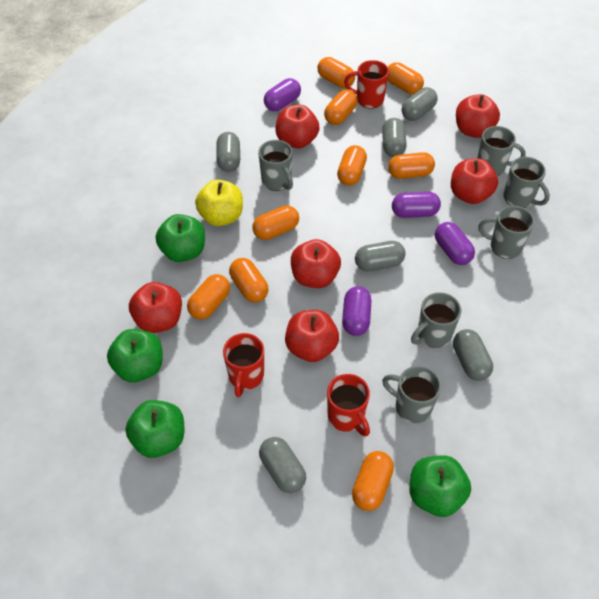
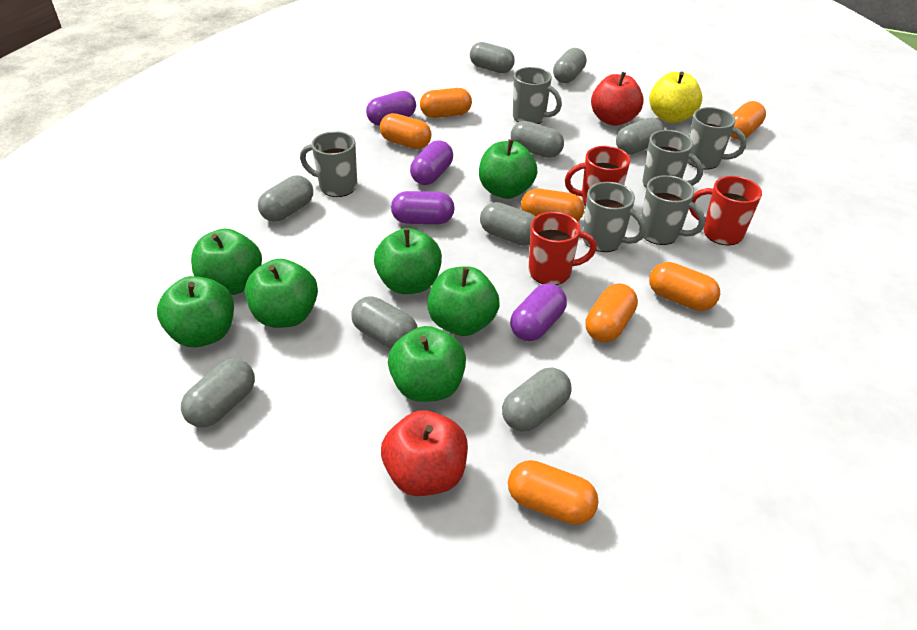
green apple: 4 -> 7
grey capsule: 6 -> 9
orange capsule: 9 -> 7
red apple: 6 -> 2

